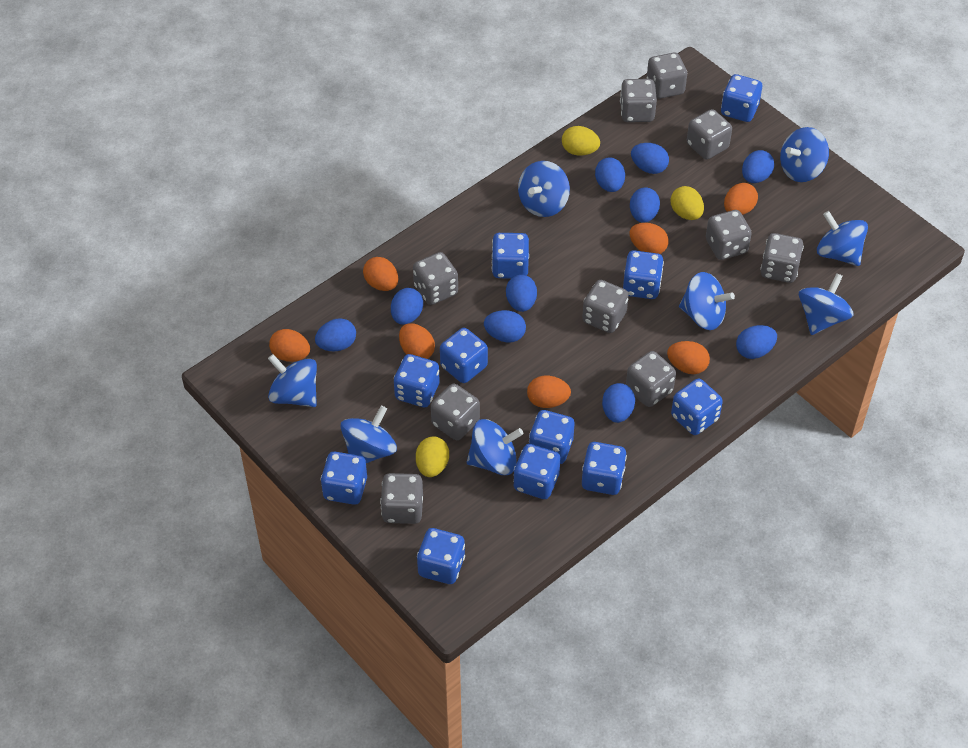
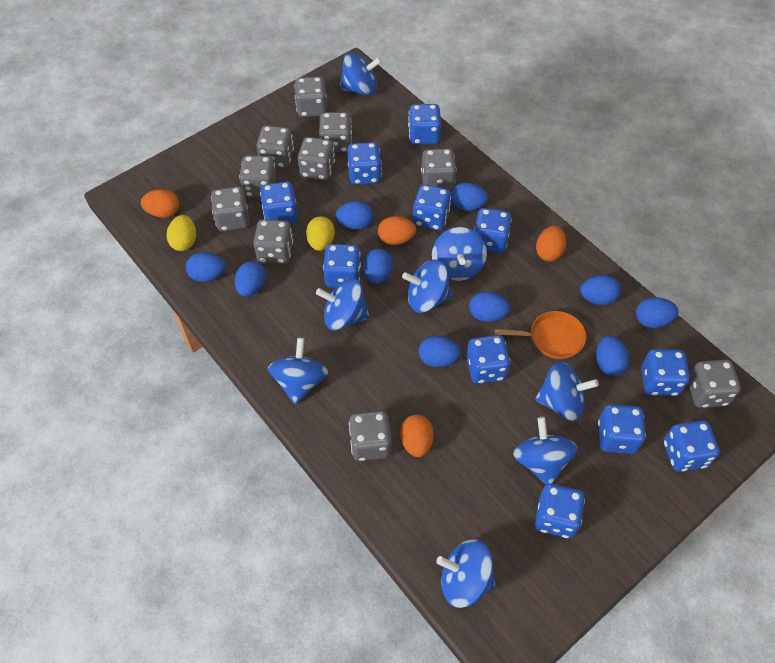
orange egg: 7 -> 4
orange pan: 0 -> 1
yellow egg: 3 -> 2

